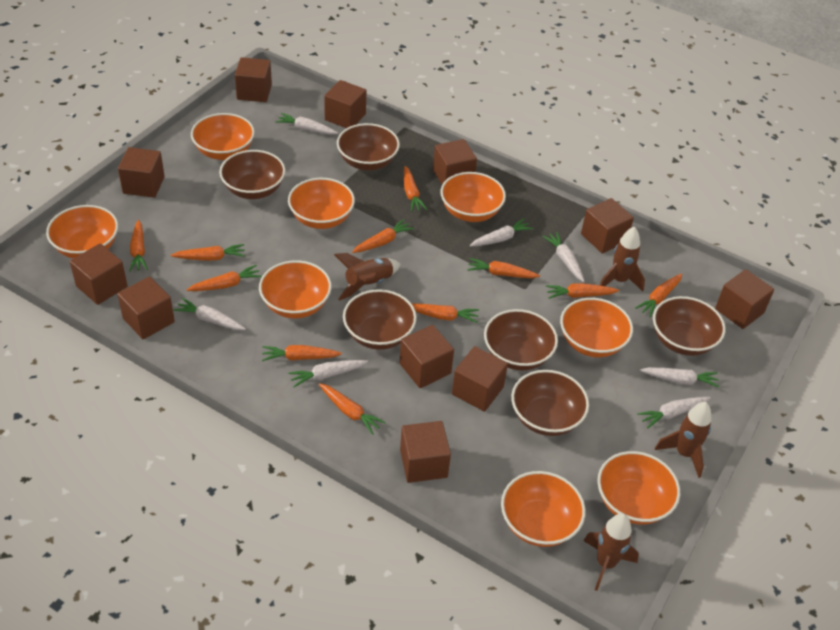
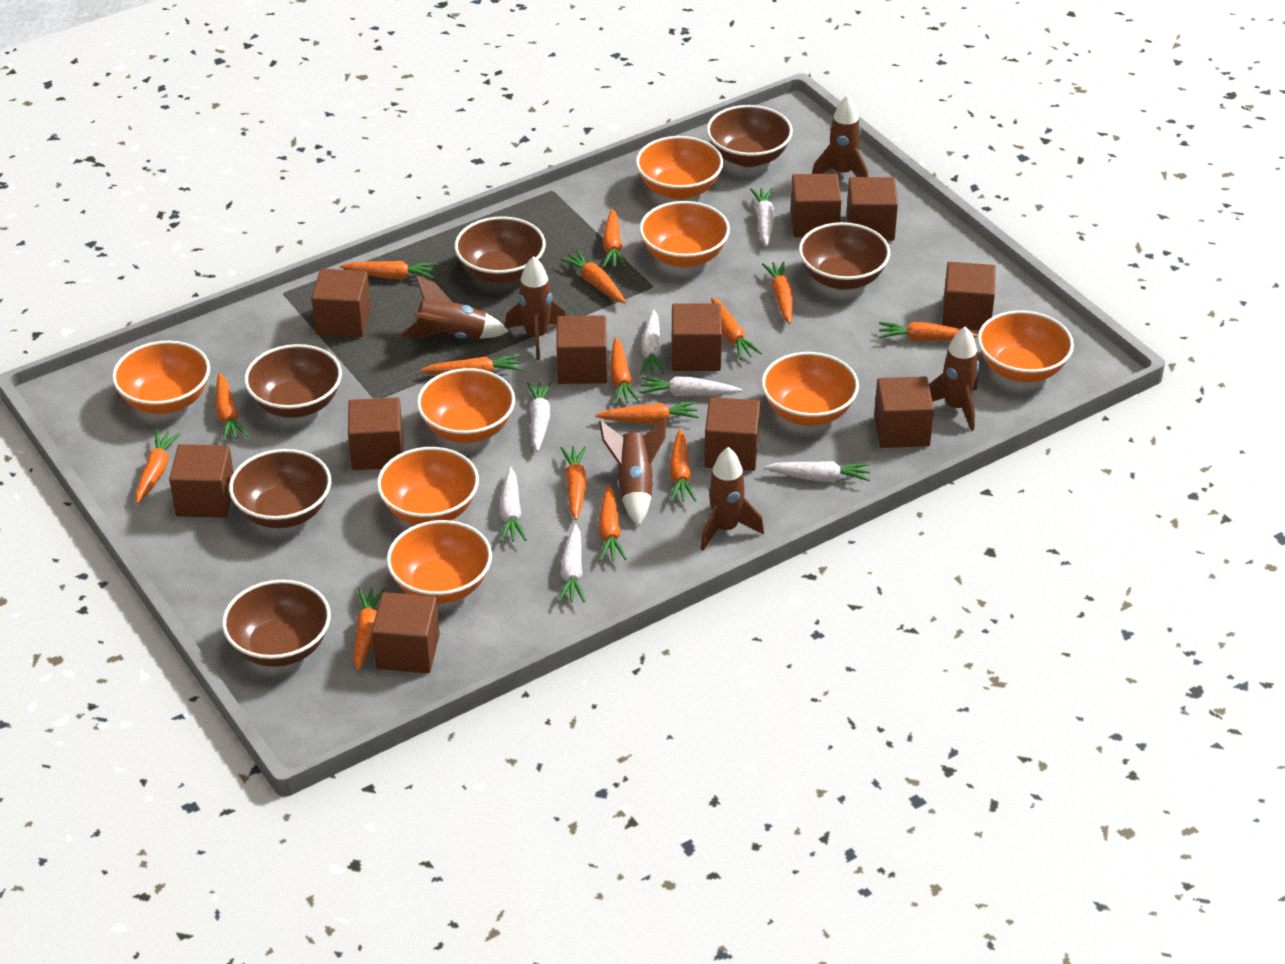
brown rocket: 4 -> 6
orange carrot: 11 -> 15

